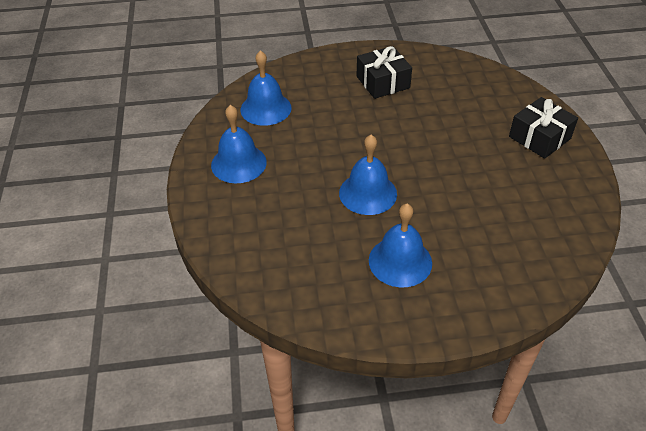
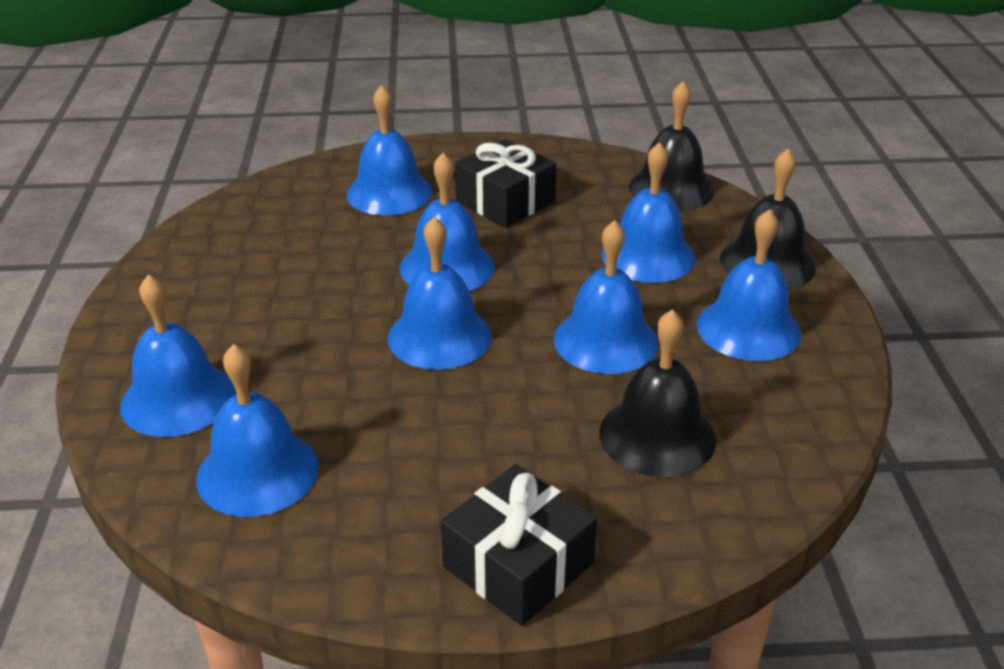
black bell: 0 -> 3
blue bell: 4 -> 8

